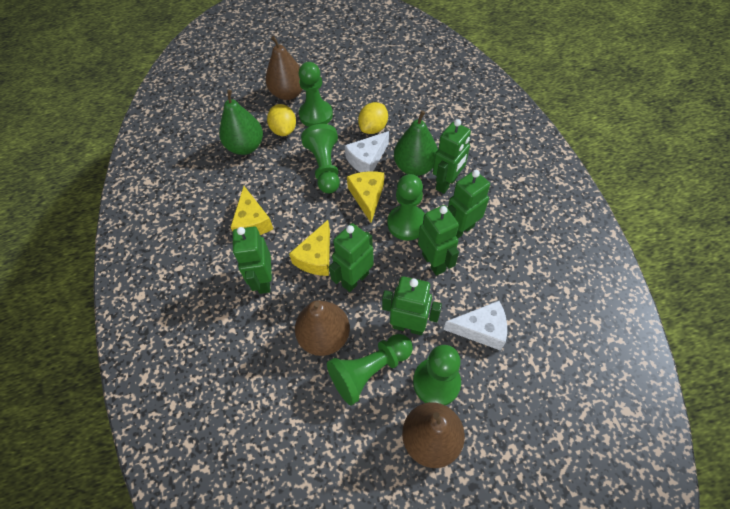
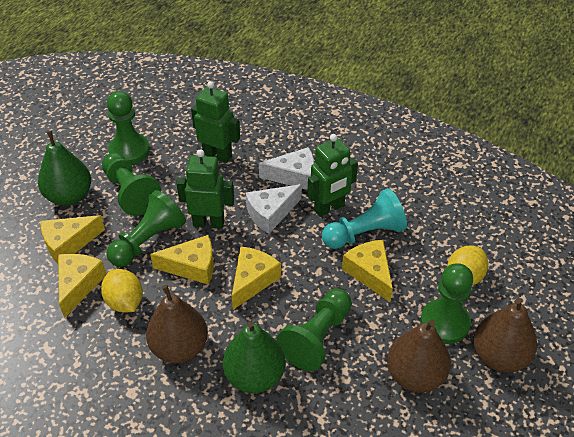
green robot: 6 -> 3
turquoise pawn: 0 -> 1
yellow cheese: 3 -> 5

